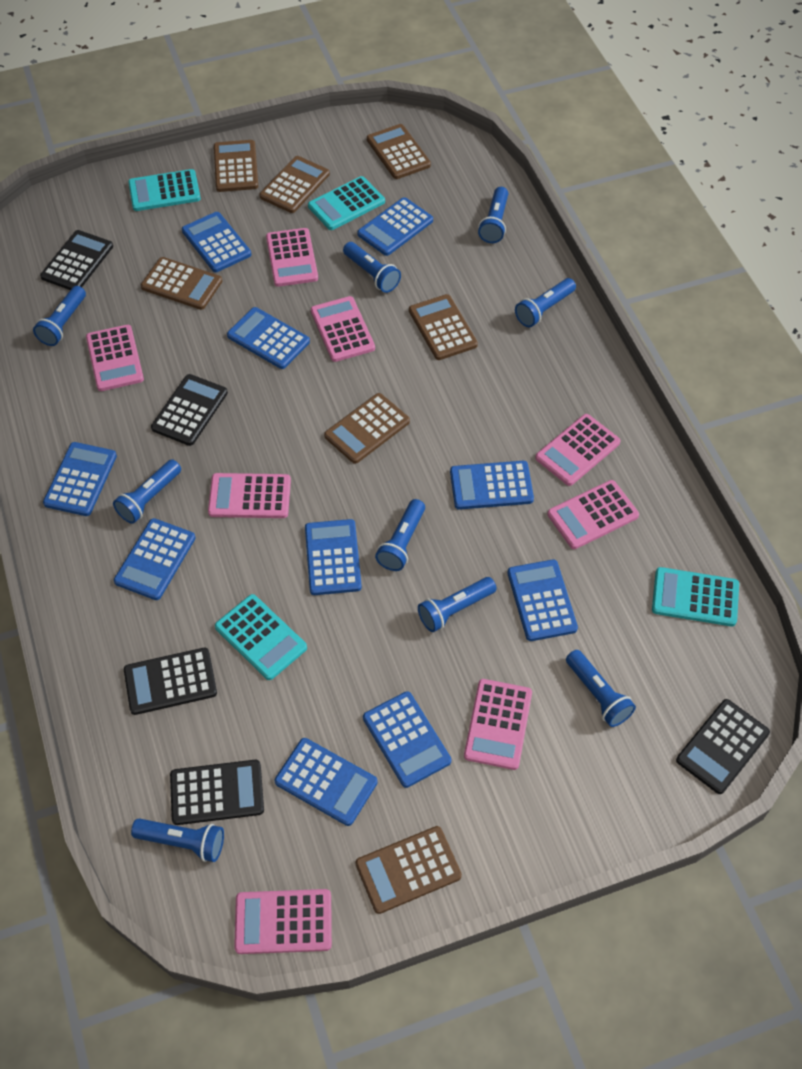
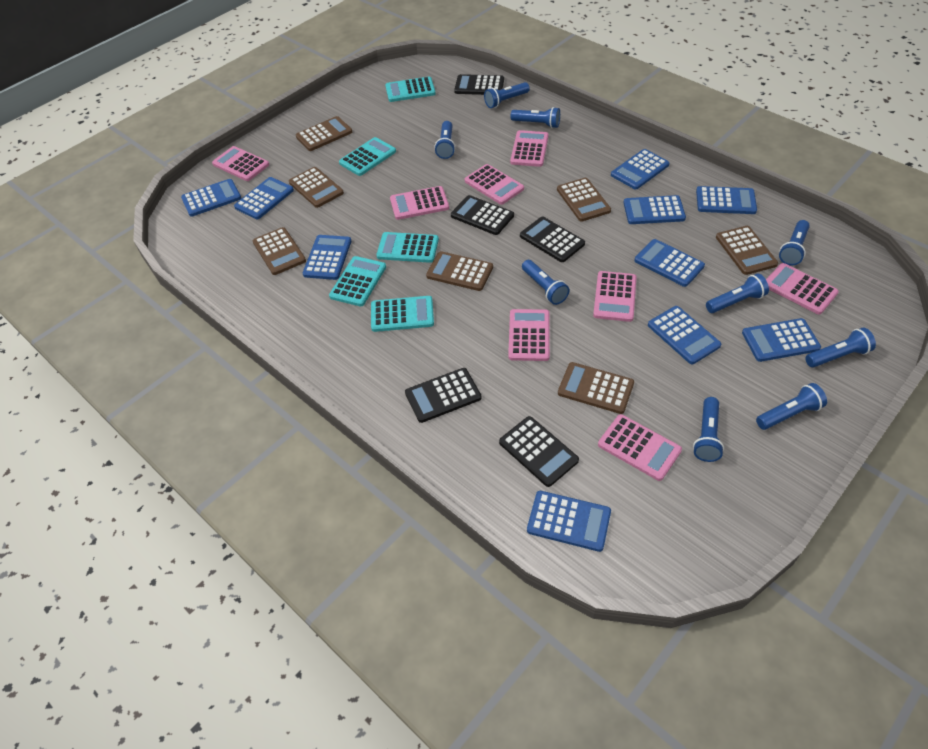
turquoise calculator: 4 -> 5

